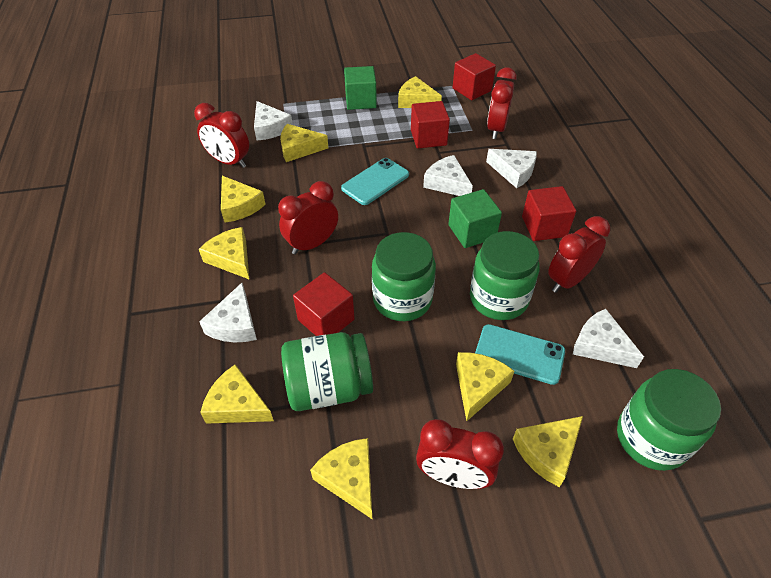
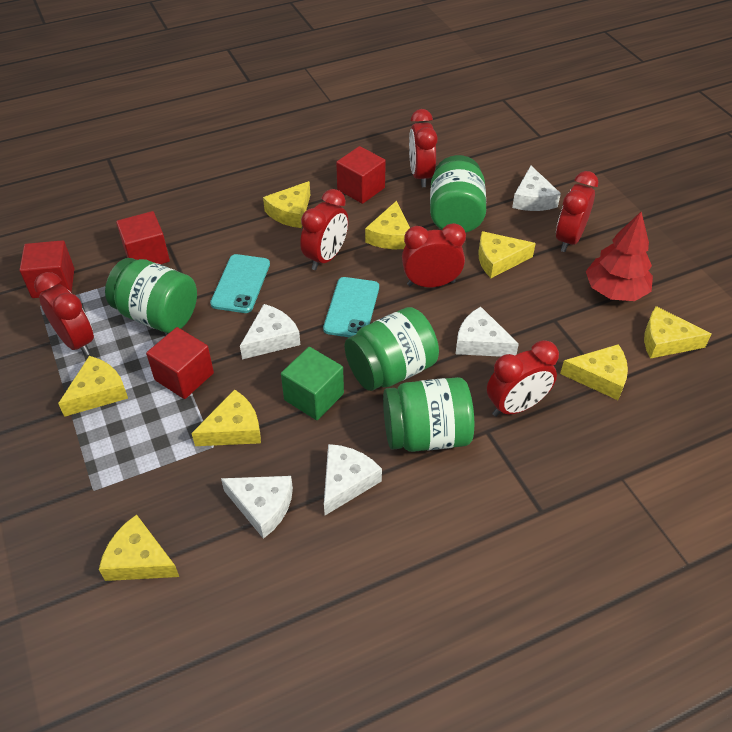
green cube: 2 -> 1
red clock: 5 -> 6
red tree: 0 -> 1

